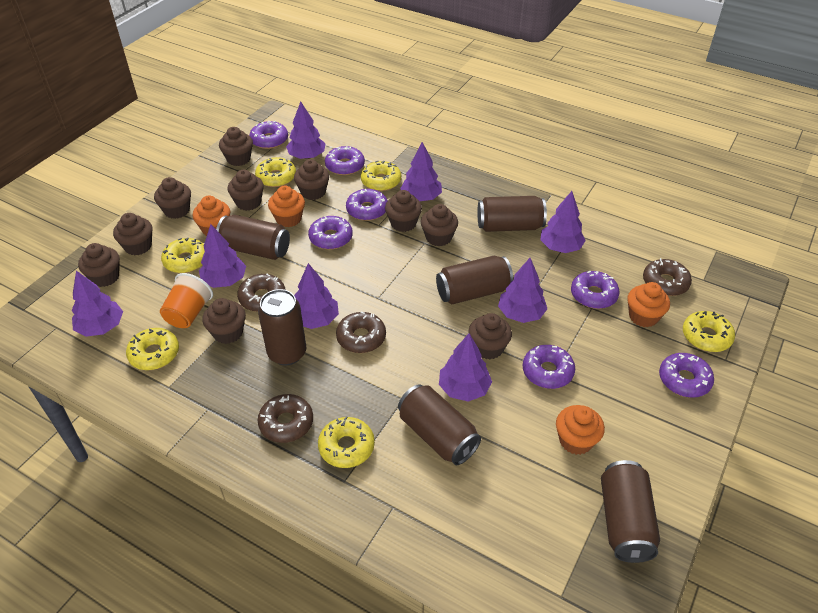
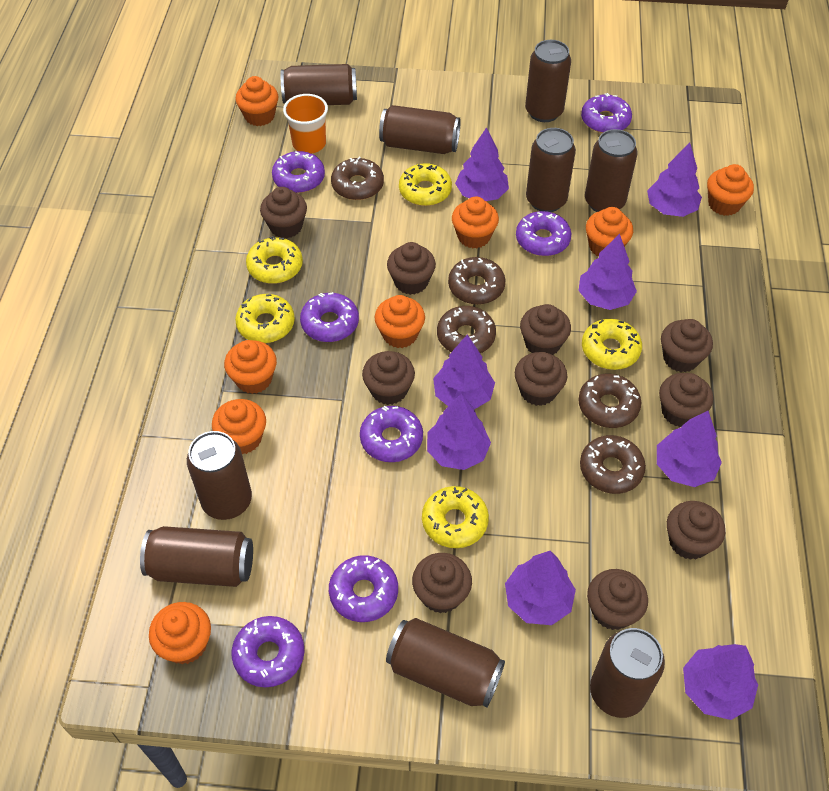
brown can: 6 -> 9
brown donut: 4 -> 5
orange cupcake: 4 -> 8
yellow donut: 6 -> 5

